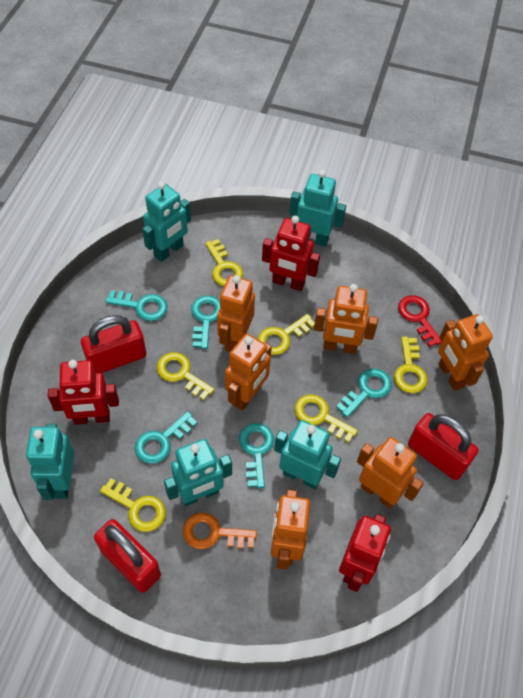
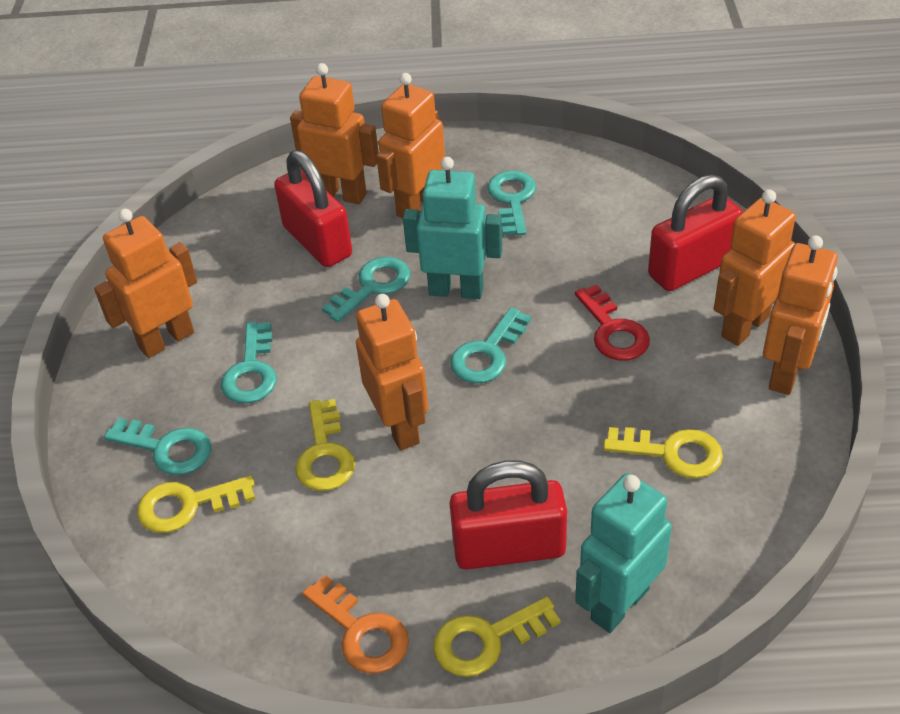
red robot: 3 -> 0
turquoise robot: 5 -> 2
yellow key: 6 -> 4

